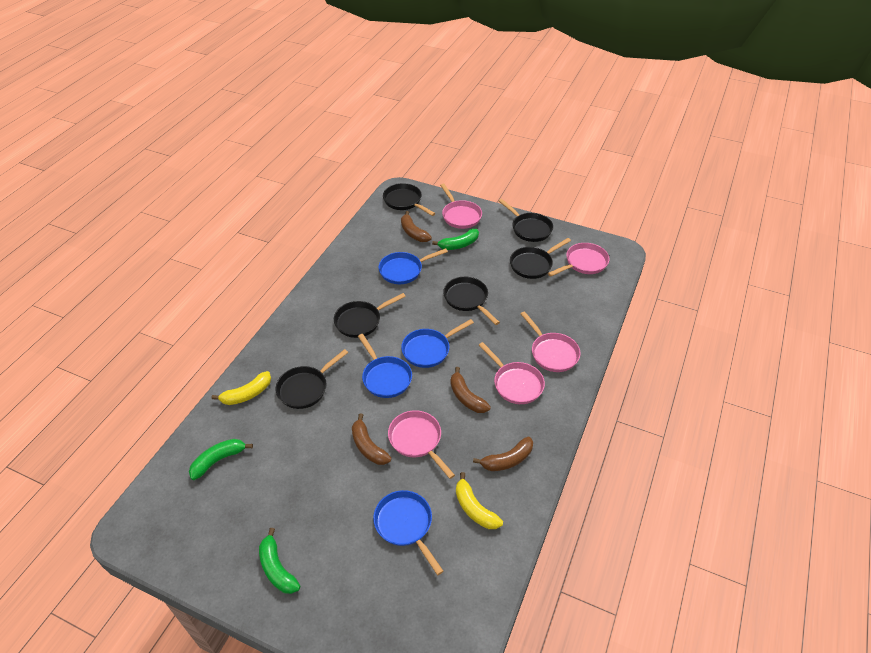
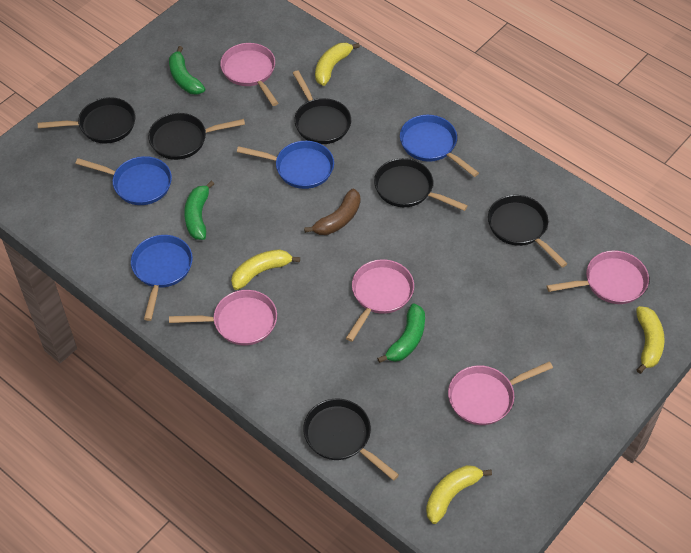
brown banana: 4 -> 1
yellow banana: 2 -> 4

